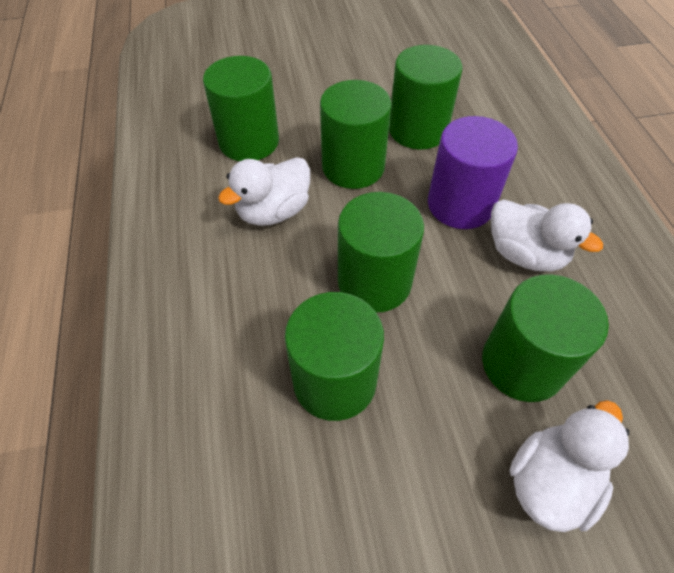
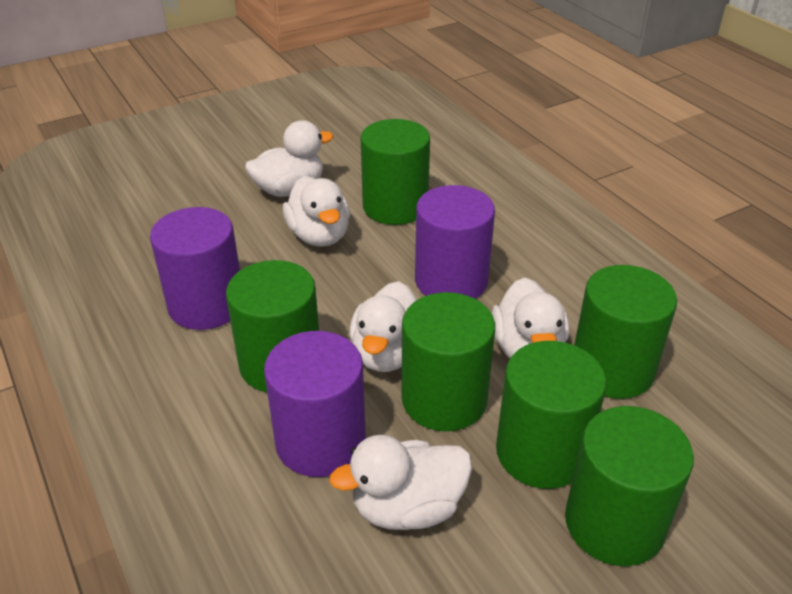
purple cylinder: 1 -> 3
white duck: 3 -> 5

